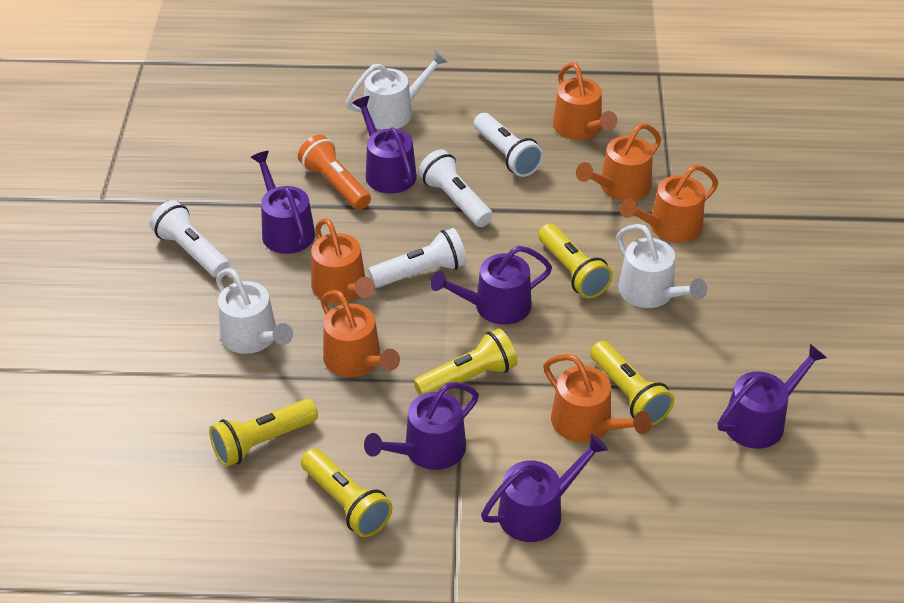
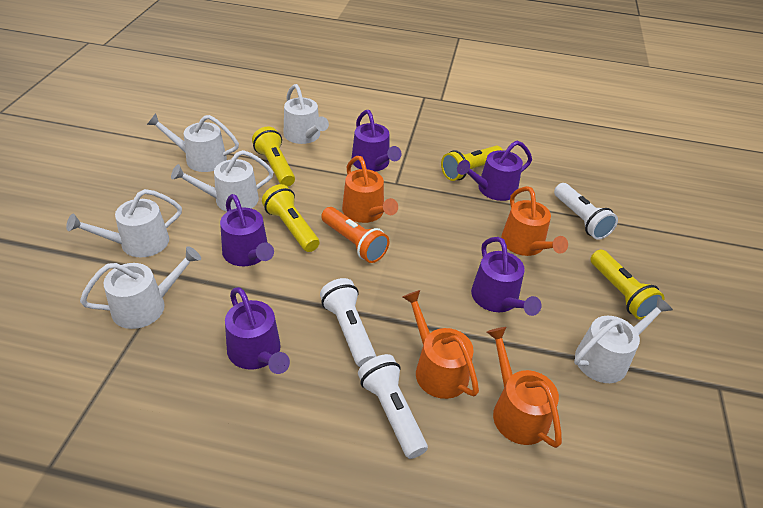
orange watering can: 6 -> 4
purple watering can: 6 -> 5
white flashlight: 4 -> 3
white watering can: 3 -> 6
yellow flashlight: 5 -> 4

